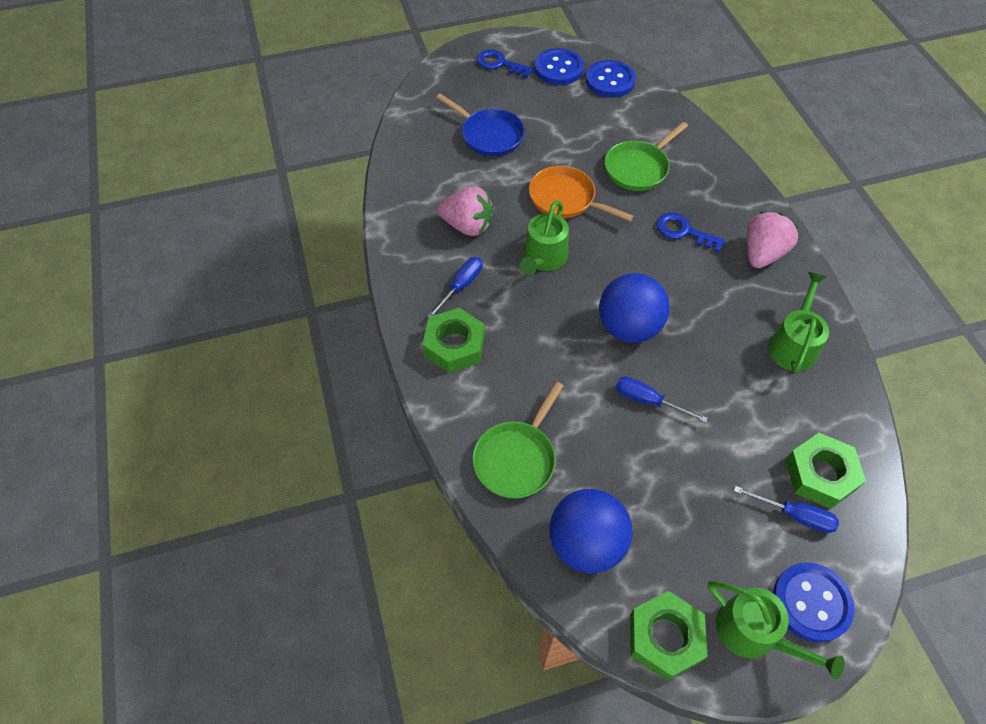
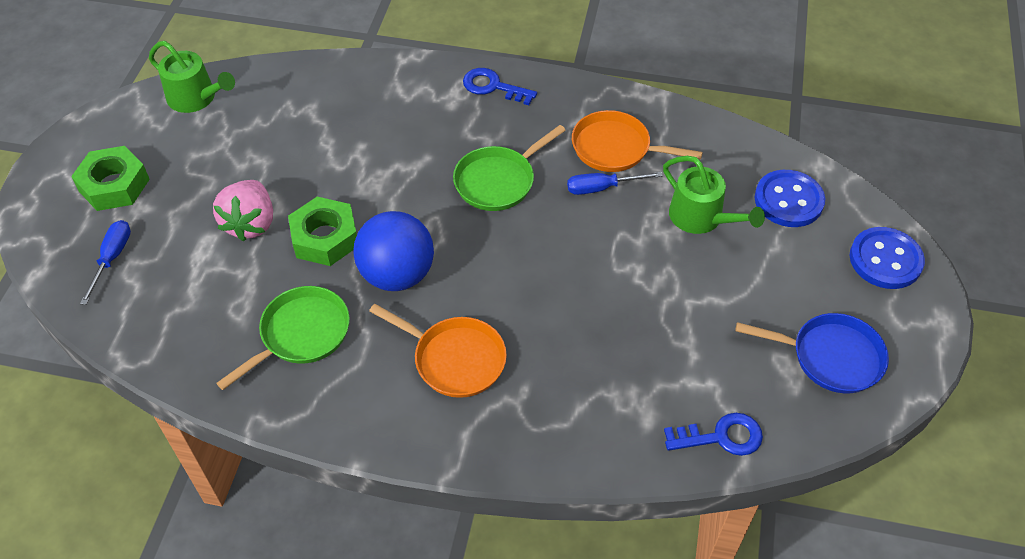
blue ball: 2 -> 1
blue button: 3 -> 2
blue screwdriver: 3 -> 2
green nut: 3 -> 2
green watering can: 3 -> 2
orange pan: 1 -> 2
pink strawberry: 2 -> 1

